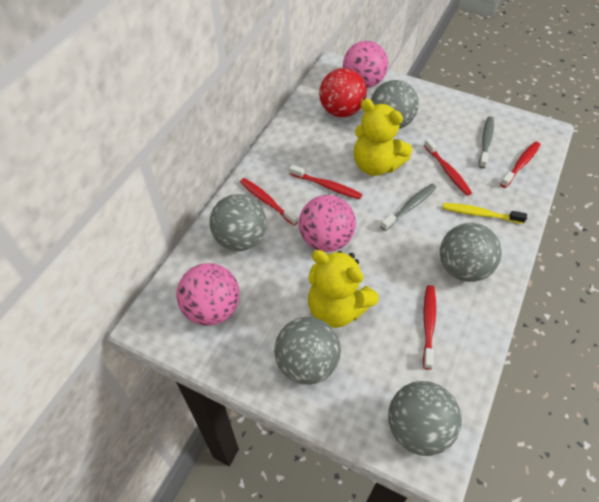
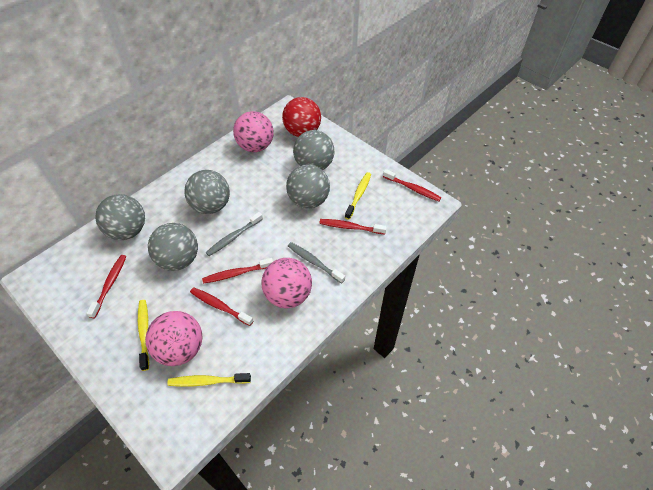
yellow teddy bear: 2 -> 0
yellow toothbrush: 1 -> 3

